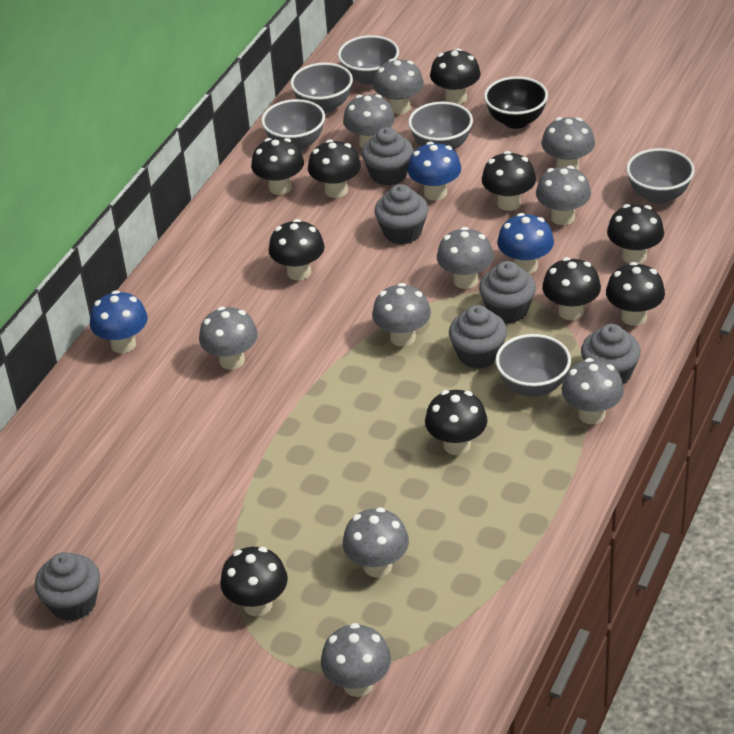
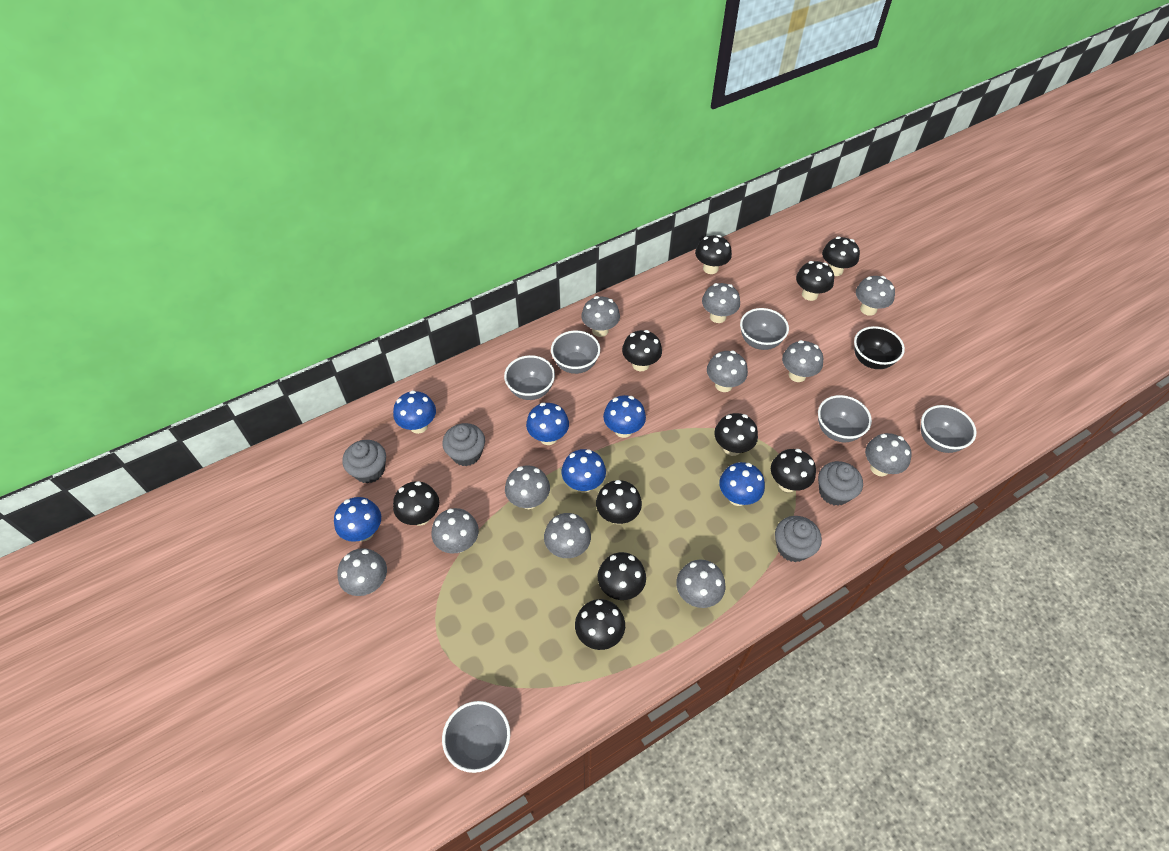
blue mushroom: 3 -> 6
grey cupcake: 6 -> 4
grey mushroom: 10 -> 11

